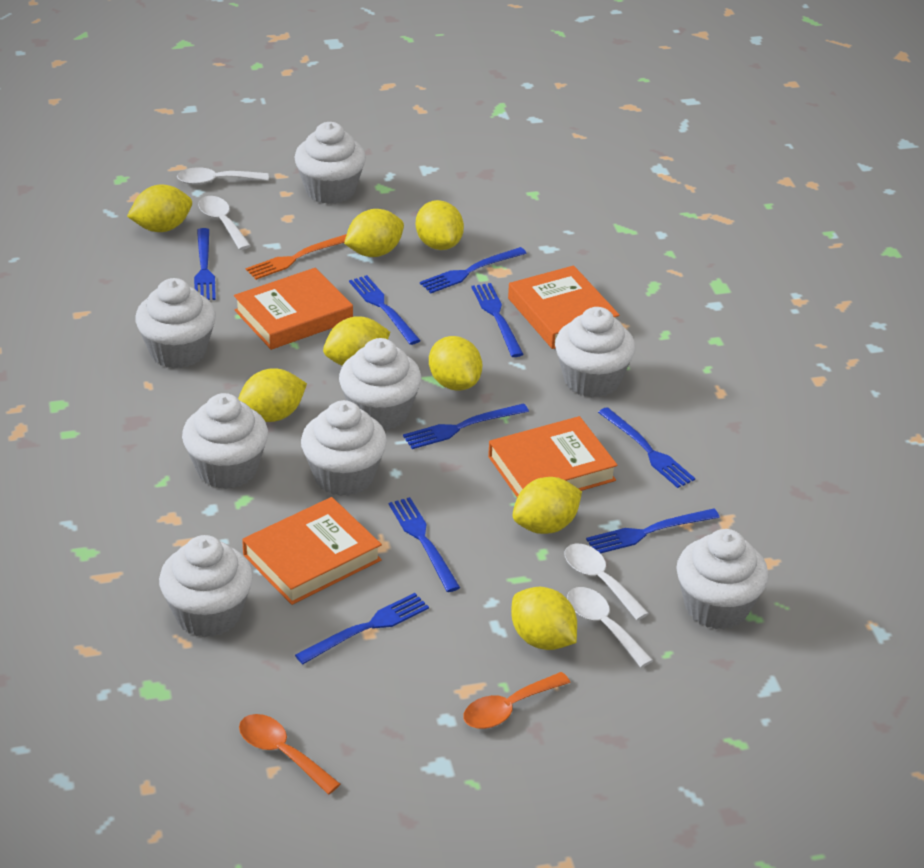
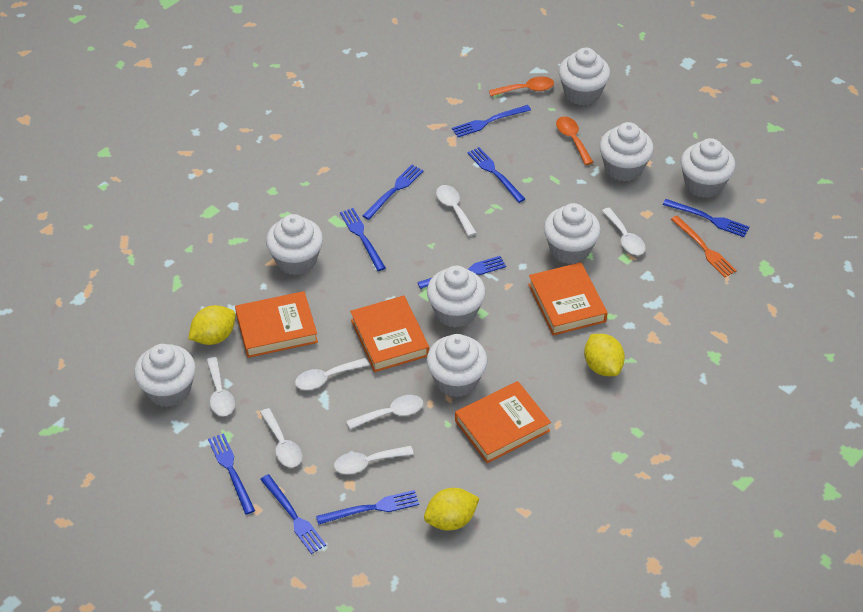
white spoon: 4 -> 7
yellow lemon: 8 -> 3

